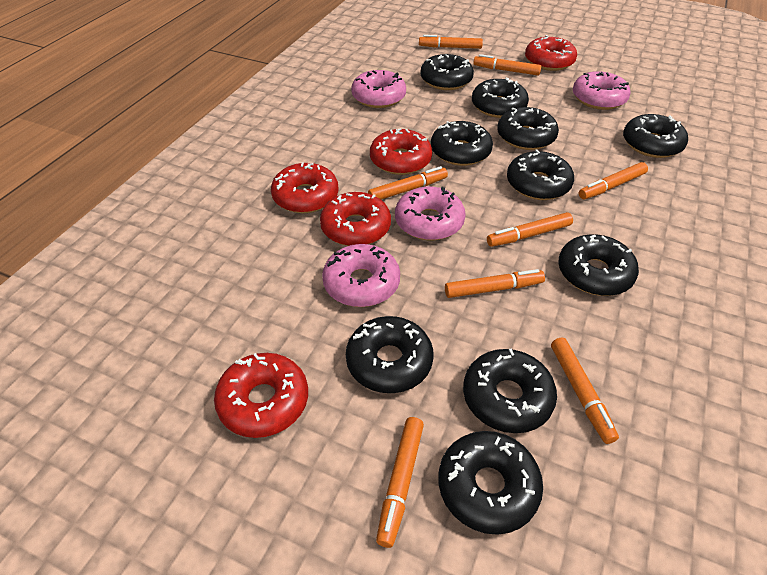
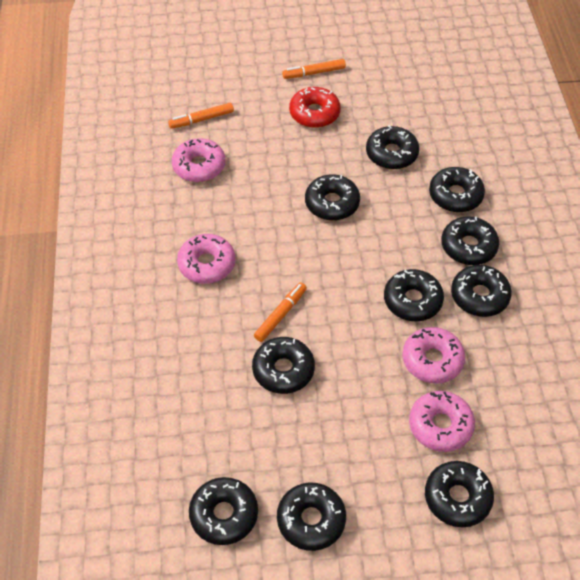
orange marker: 8 -> 3
red donut: 5 -> 1

